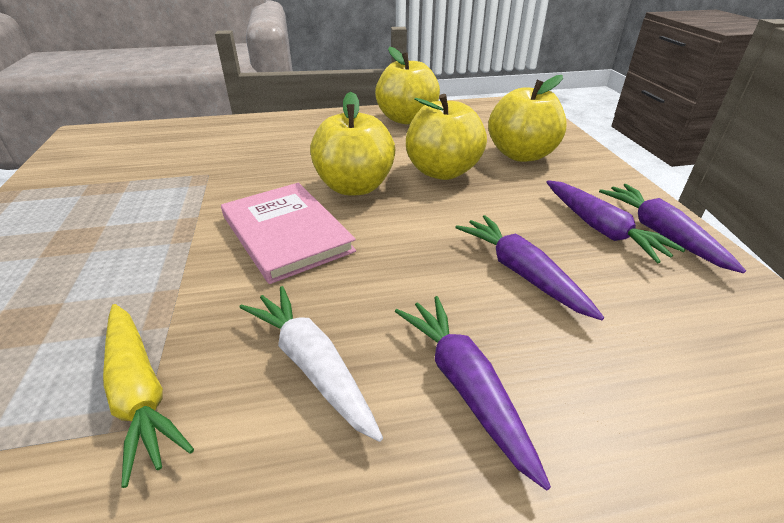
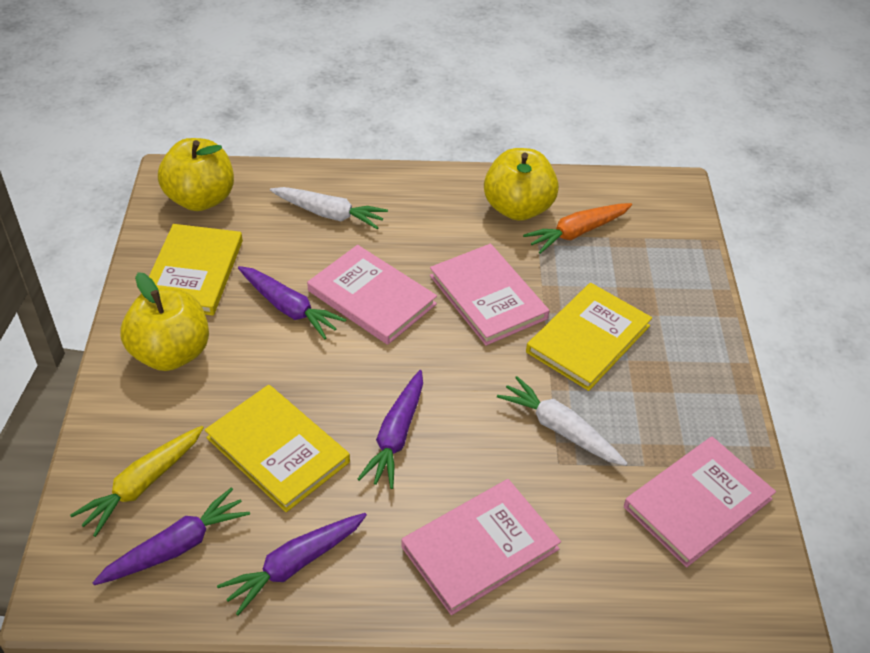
orange carrot: 0 -> 1
pink book: 1 -> 4
white carrot: 1 -> 2
yellow apple: 4 -> 3
yellow book: 0 -> 3

